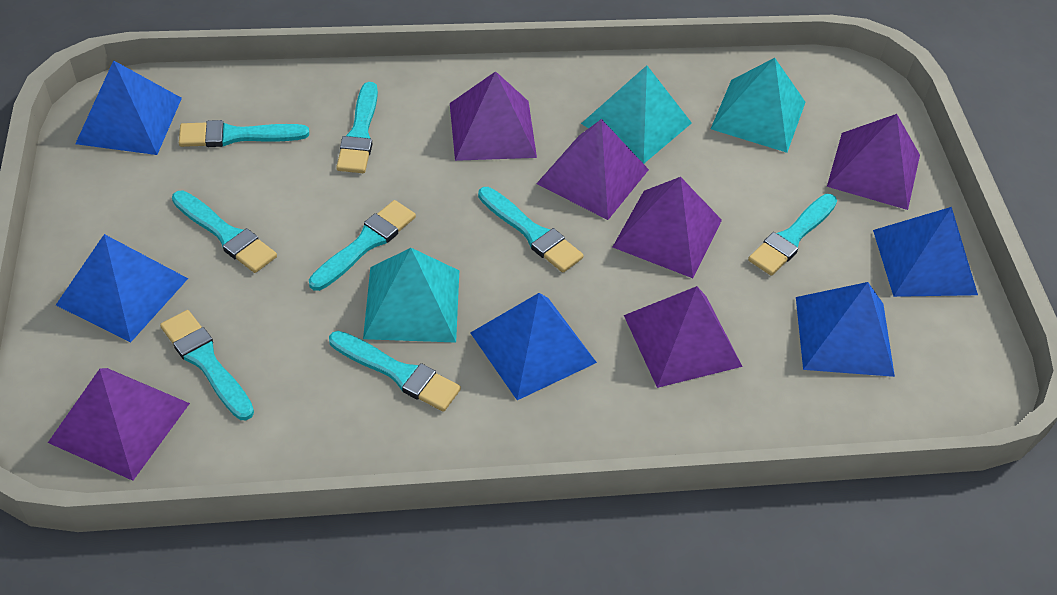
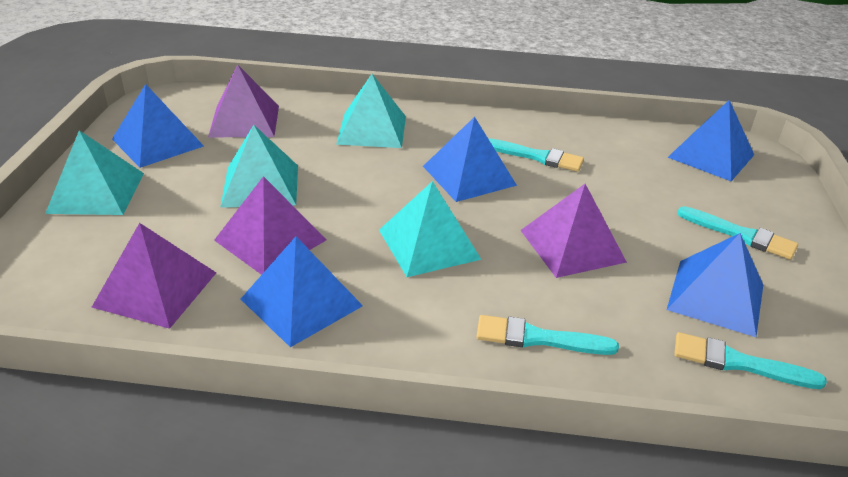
purple pyramid: 6 -> 4
turquoise brush: 8 -> 4
turquoise pyramid: 3 -> 4

